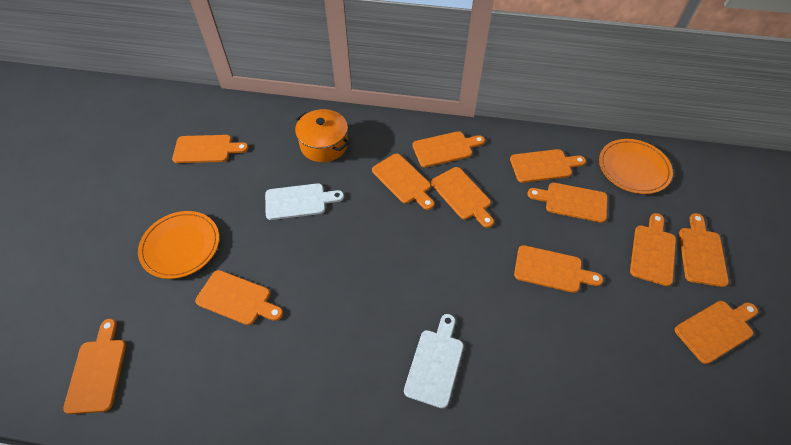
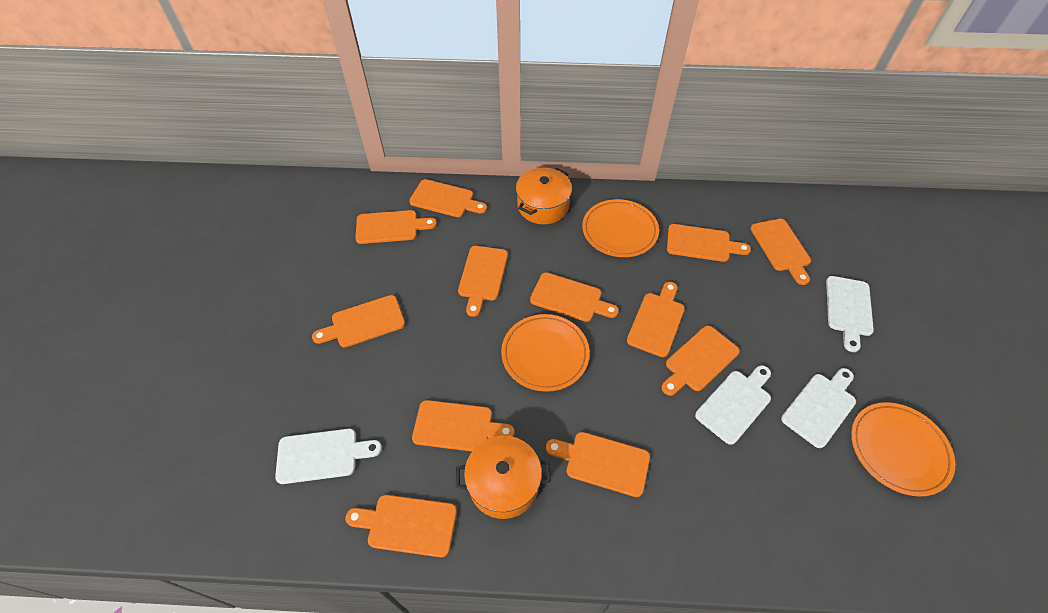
orange plate: 2 -> 3
orange pot: 1 -> 2
white cutting board: 2 -> 4

